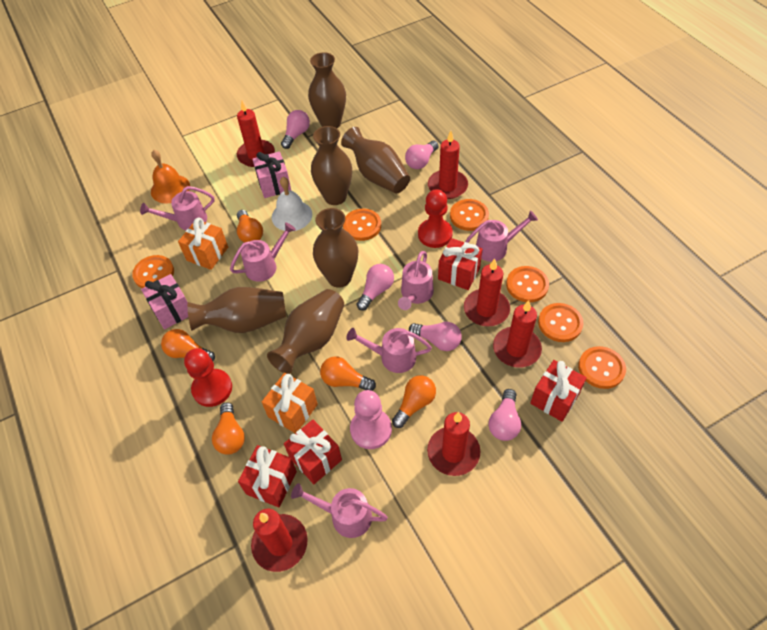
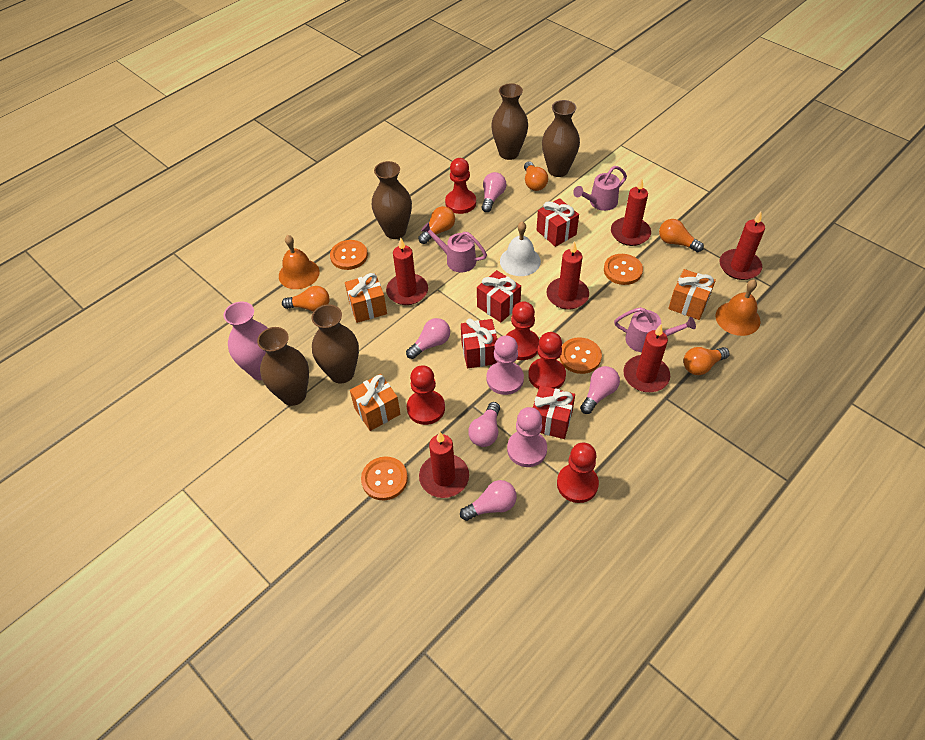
brown vase: 6 -> 5
orange bell: 1 -> 2
orange button: 6 -> 4
orange gift: 2 -> 3
pink gift: 2 -> 0
pink pawn: 1 -> 2
pink vase: 0 -> 1
pink watering can: 6 -> 3
red pawn: 2 -> 5

